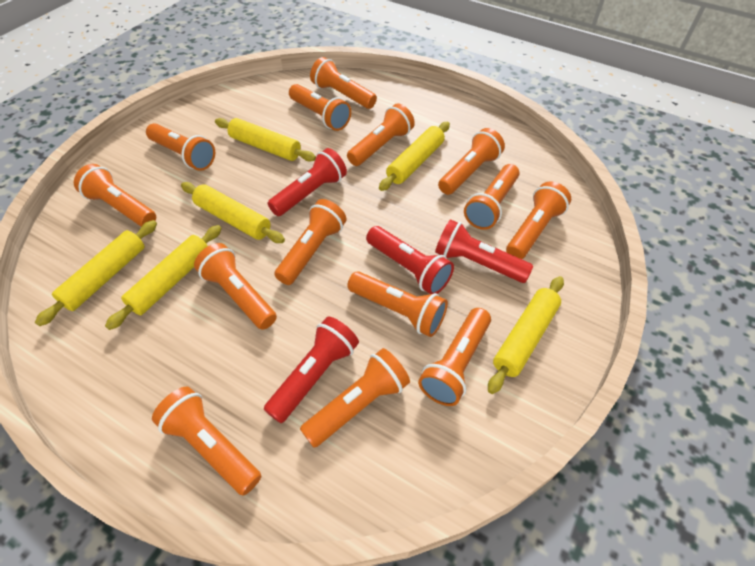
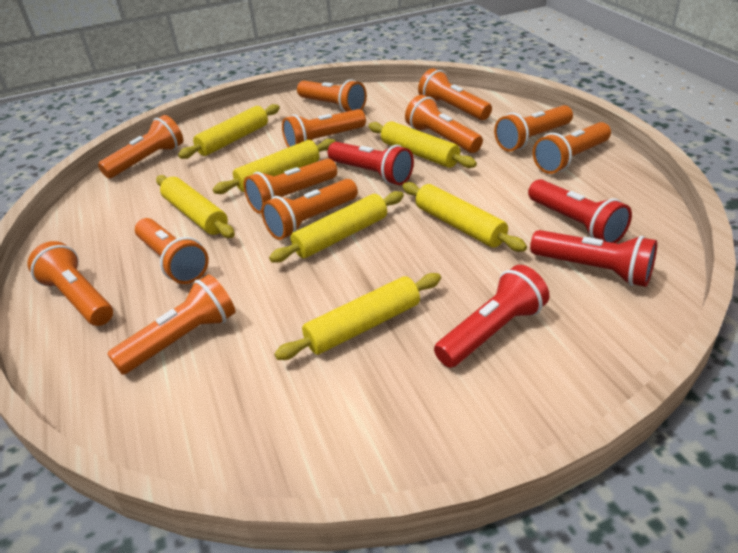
orange flashlight: 14 -> 12
yellow rolling pin: 6 -> 7

